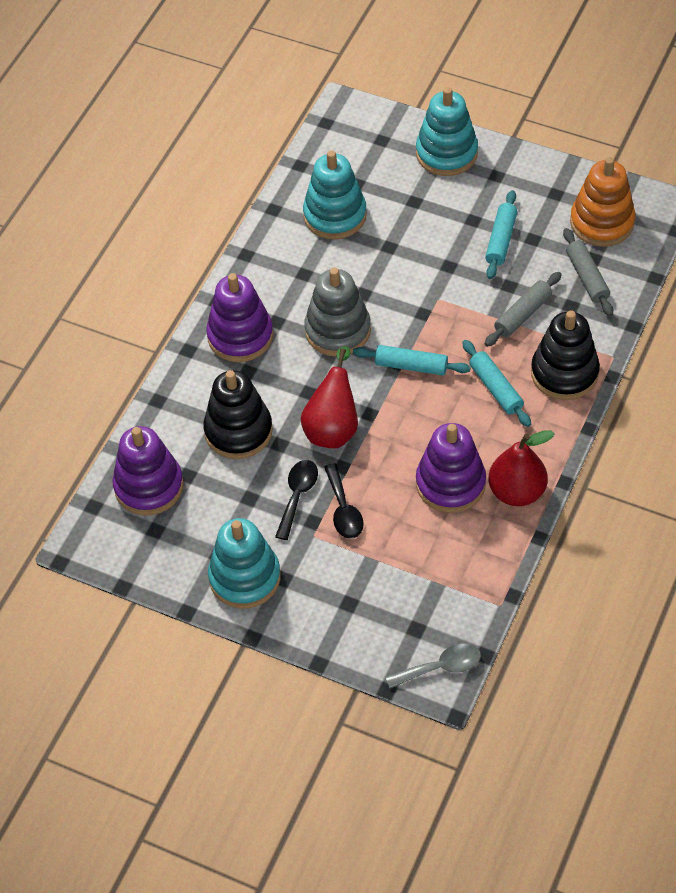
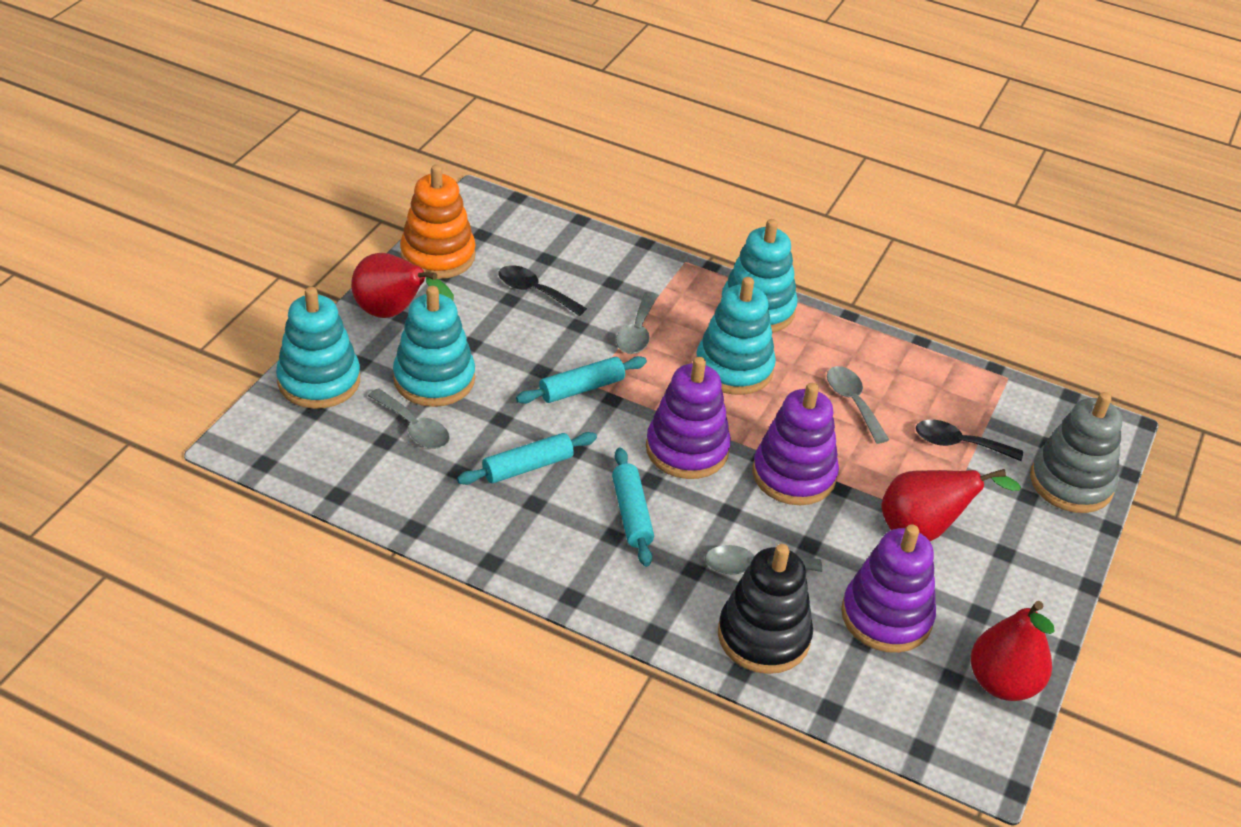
black stacking toy: 2 -> 1
grey rolling pin: 2 -> 0
grey spoon: 1 -> 4
red pear: 2 -> 3
turquoise stacking toy: 3 -> 4

